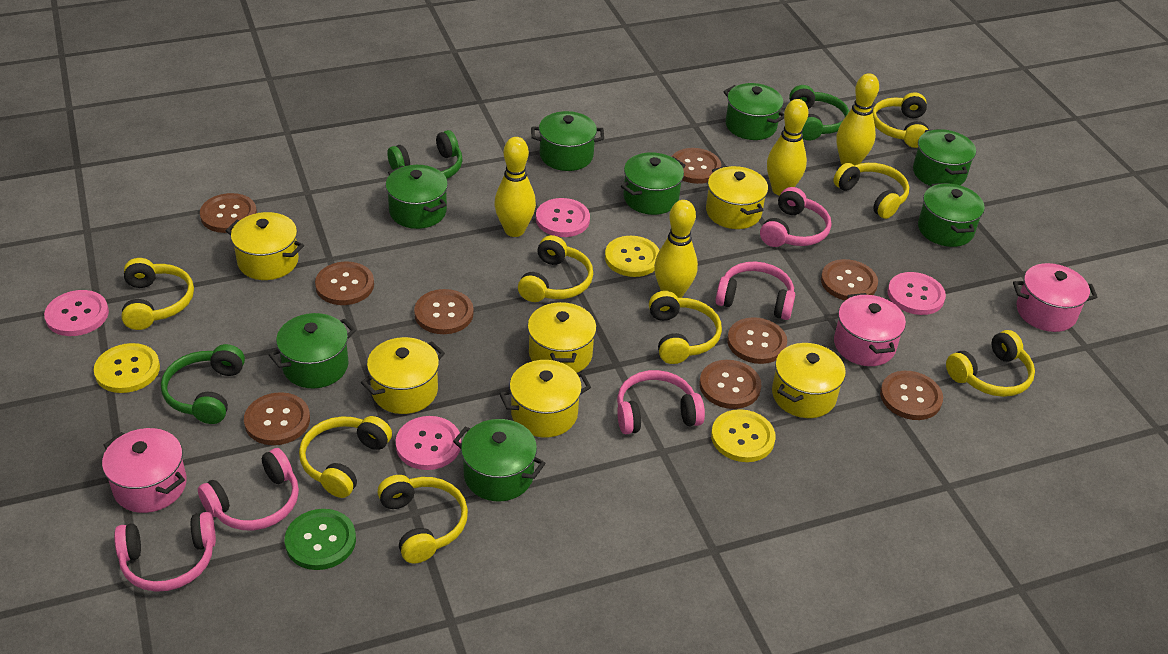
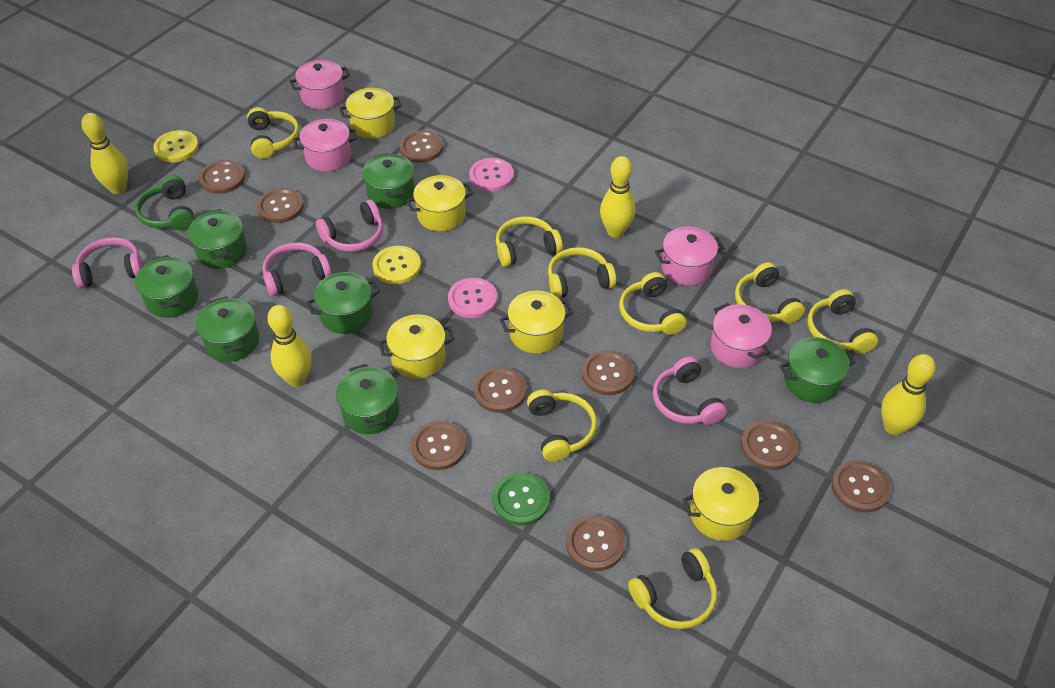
green headphones: 3 -> 1
green pot: 8 -> 7
pink button: 4 -> 2
pink headphones: 5 -> 4
pink pot: 3 -> 4
yellow button: 3 -> 2
yellow pot: 6 -> 5

